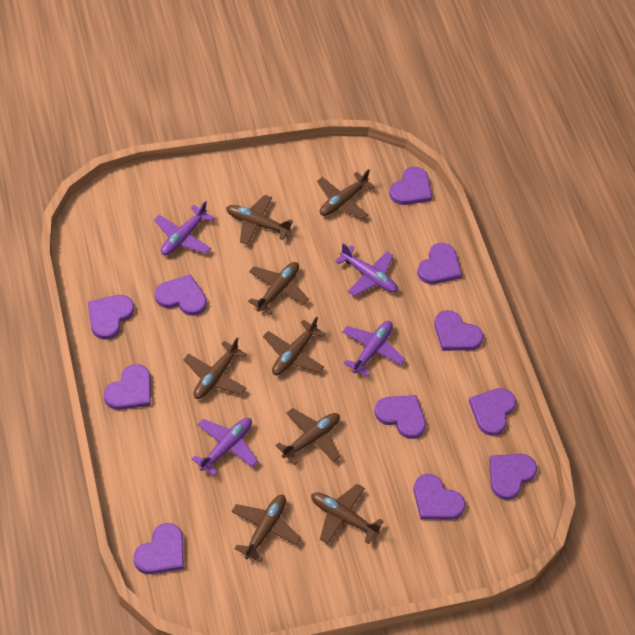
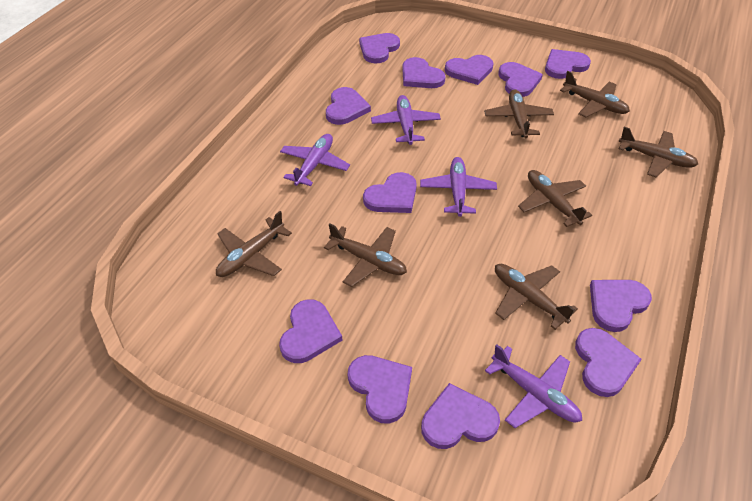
brown plane: 8 -> 7
purple heart: 11 -> 12

